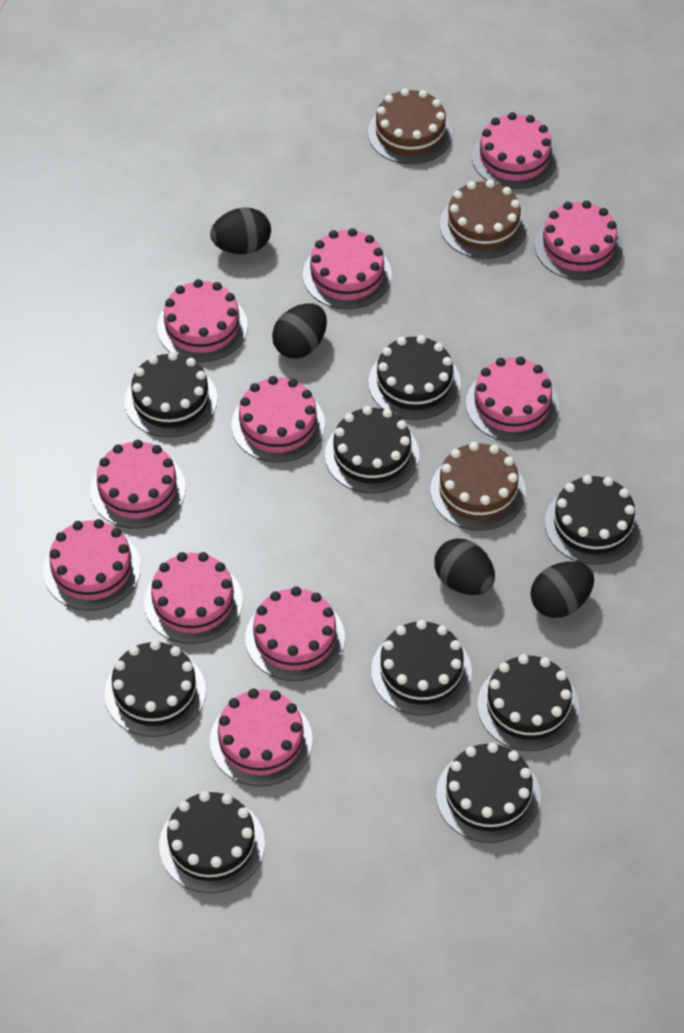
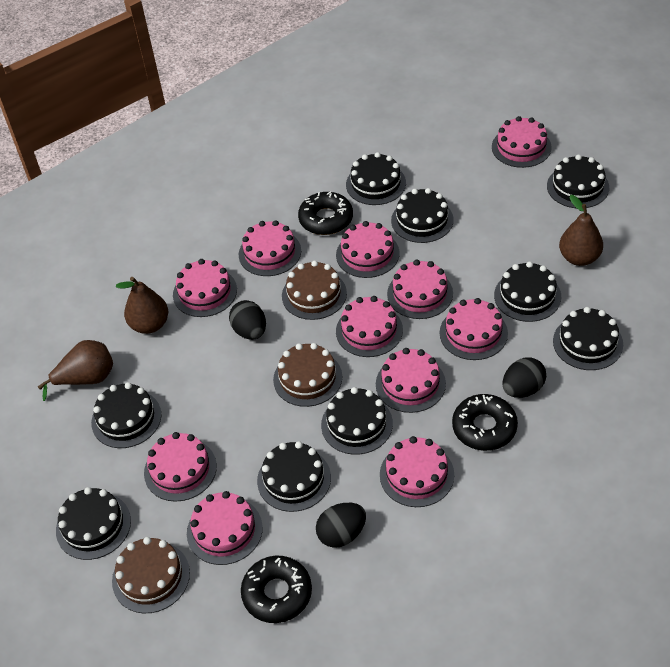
black donut: 0 -> 3
black egg: 4 -> 3
brown pear: 0 -> 3

